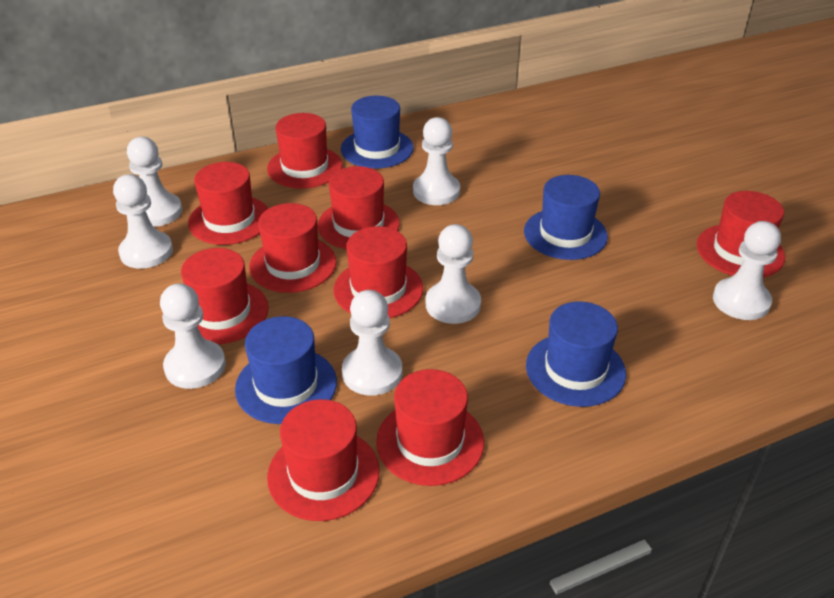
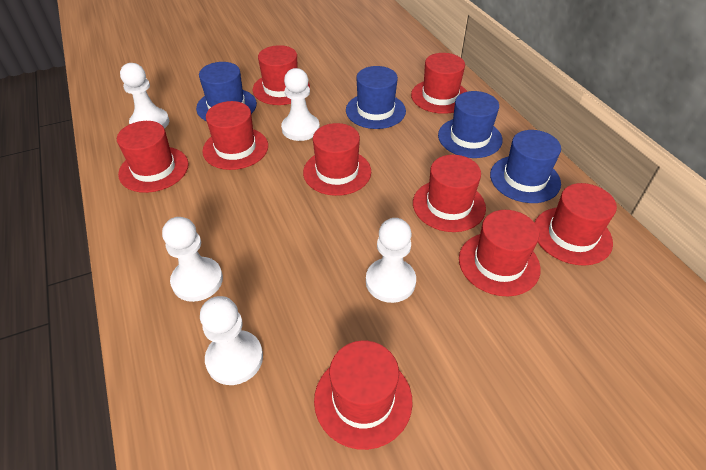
white pawn: 7 -> 5

